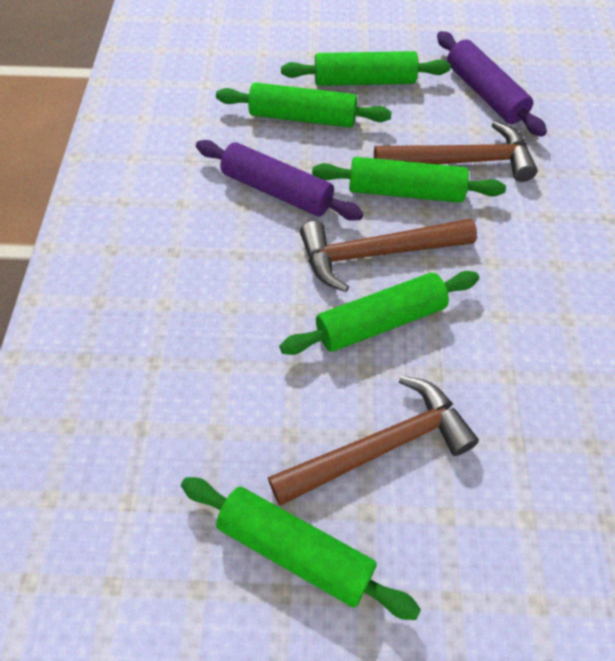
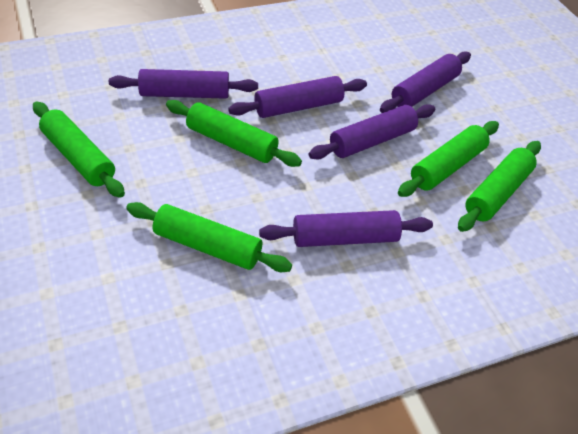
brown hammer: 3 -> 0
purple rolling pin: 2 -> 5

